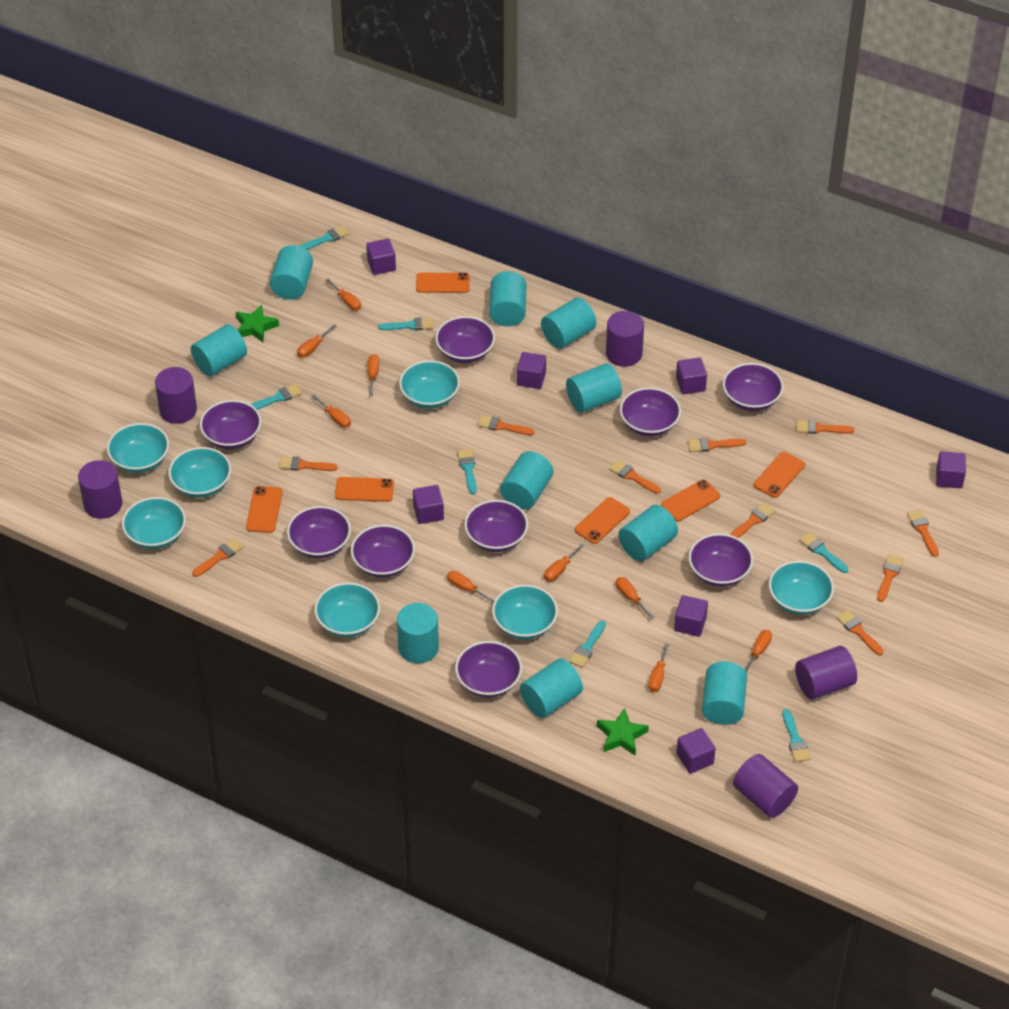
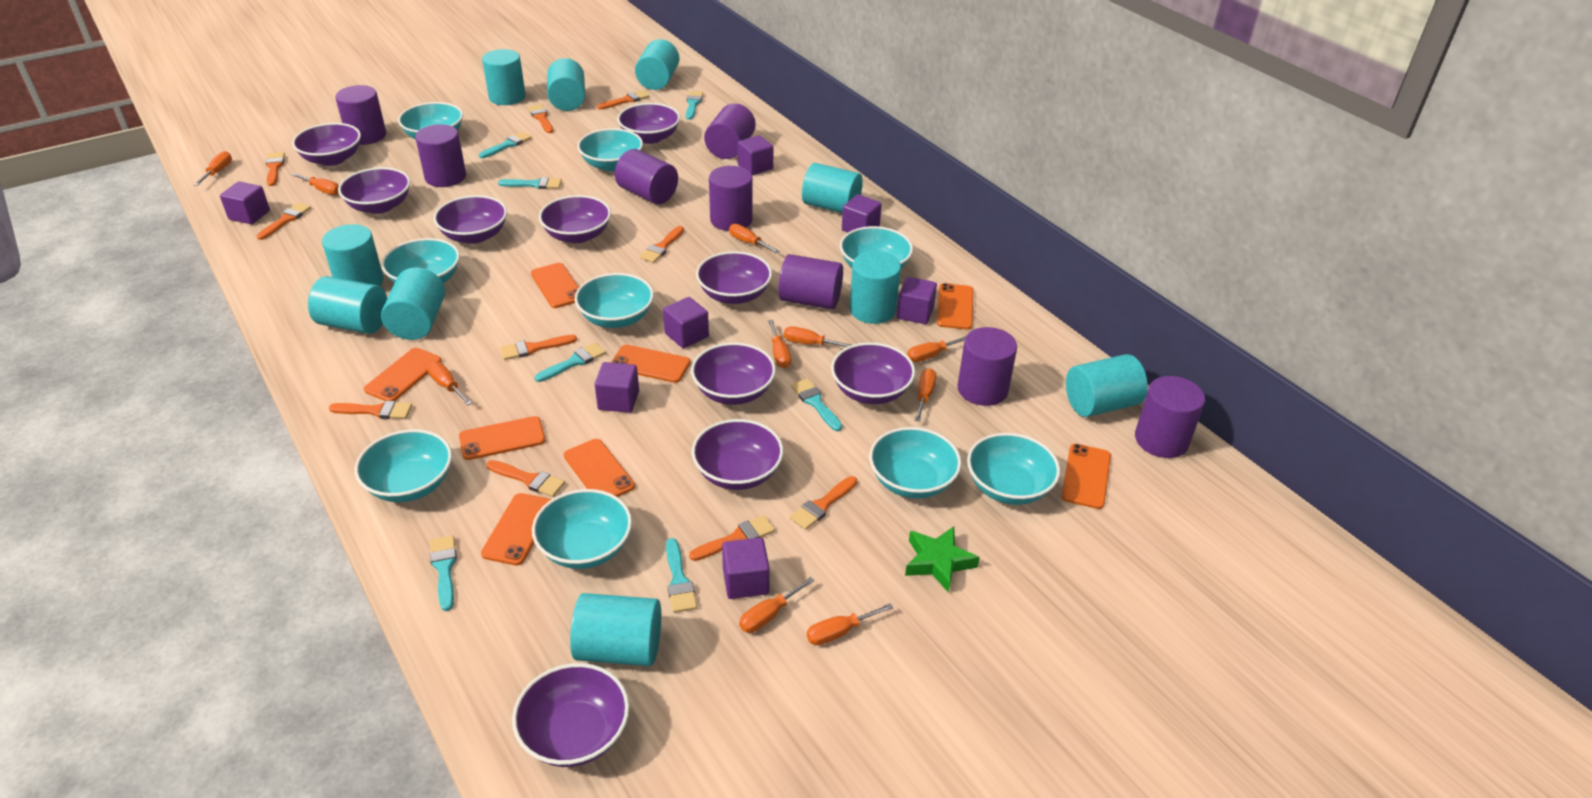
green star: 2 -> 1
orange phone: 6 -> 8
orange screwdriver: 9 -> 10
purple bowl: 9 -> 10
purple cylinder: 5 -> 8
turquoise bowl: 7 -> 9

